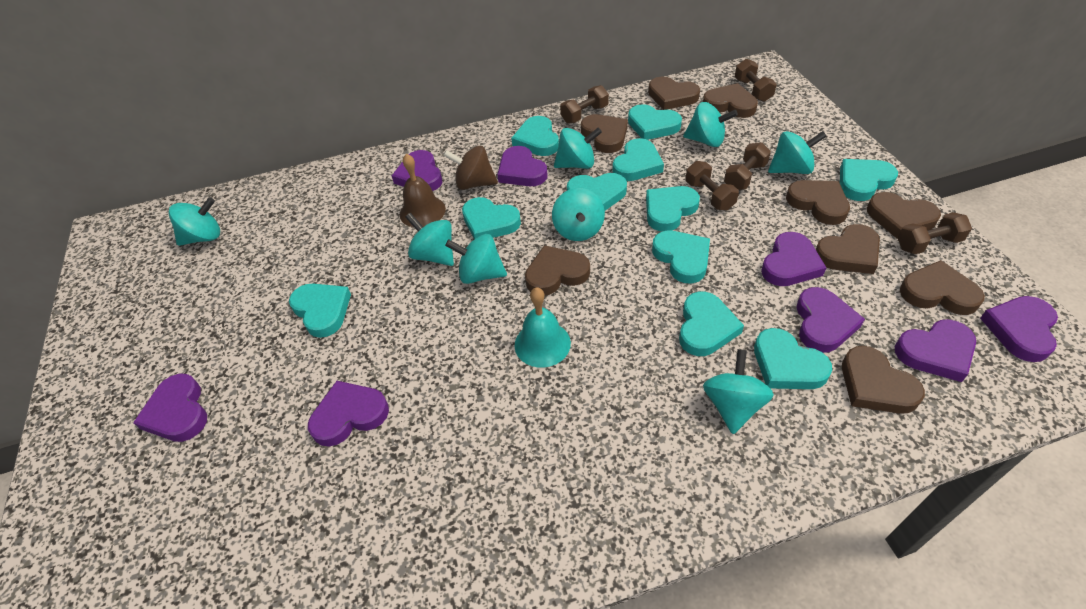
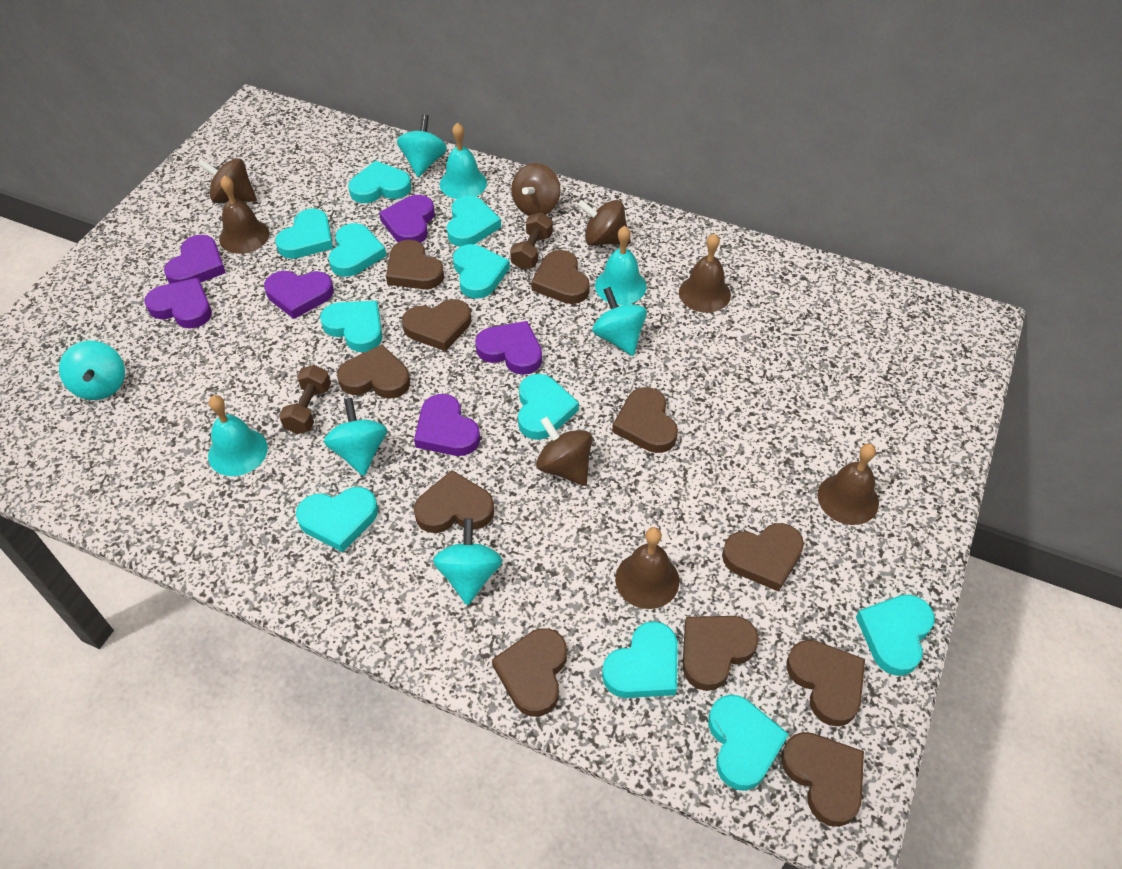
brown bell: 1 -> 4
brown dumbbell: 5 -> 2
brown heart: 9 -> 11
brown spinning top: 1 -> 4
purple heart: 8 -> 6
turquoise bell: 1 -> 3
turquoise spinning top: 8 -> 5

